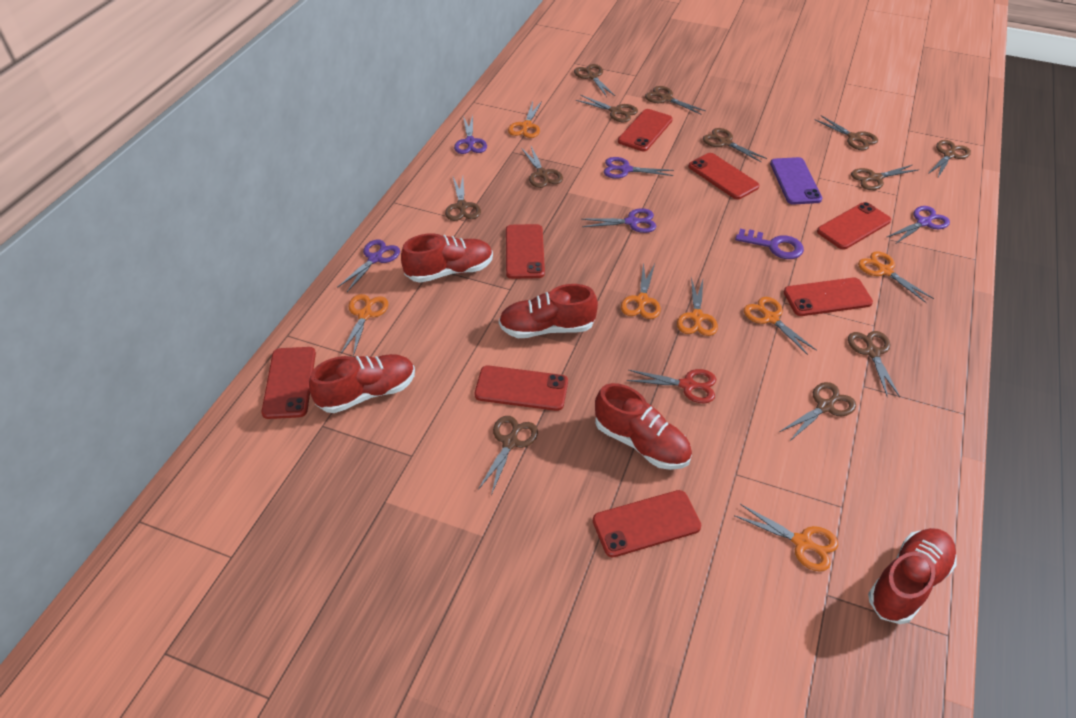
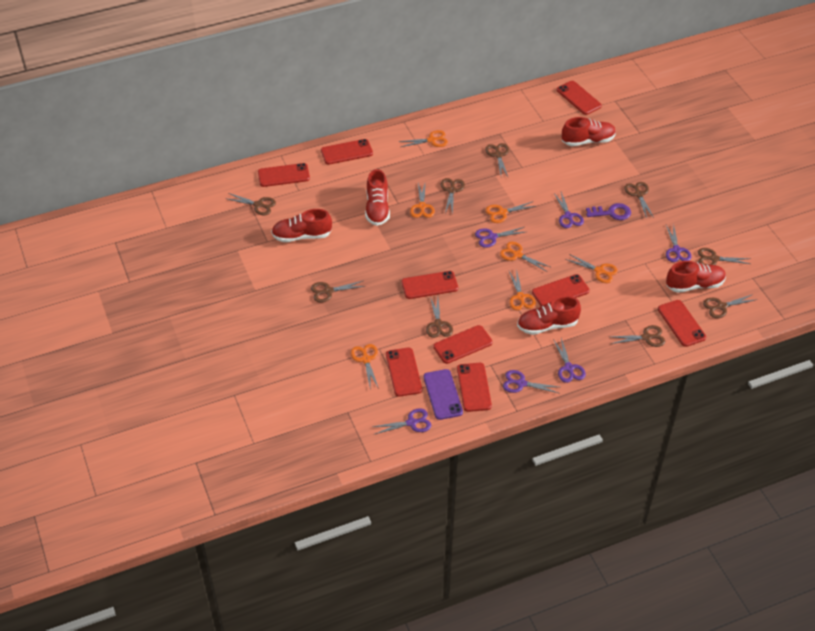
brown scissors: 12 -> 9
purple scissors: 5 -> 6
red phone: 8 -> 9
red scissors: 1 -> 0

